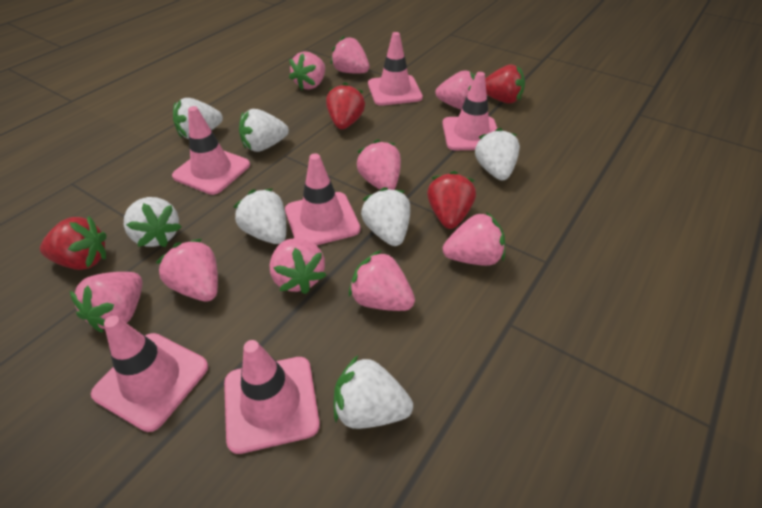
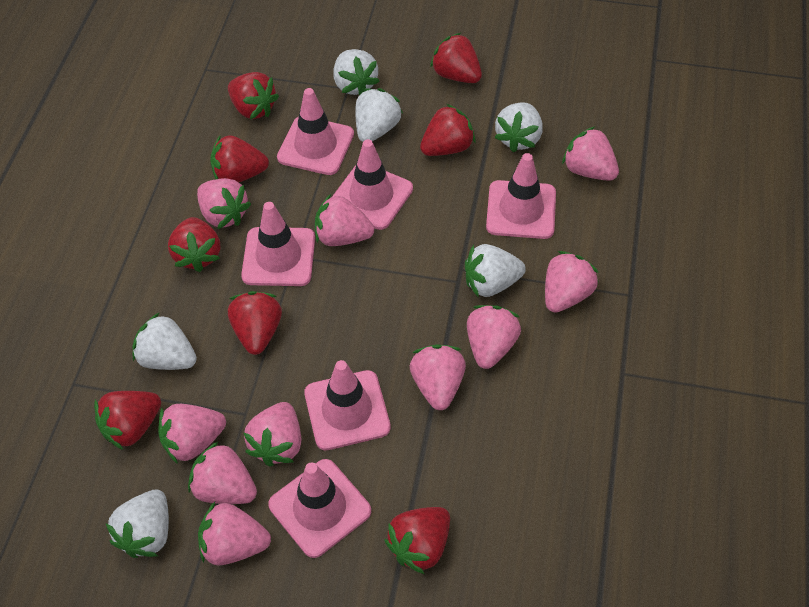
pink strawberry: 9 -> 10
red strawberry: 4 -> 8
white strawberry: 7 -> 6

